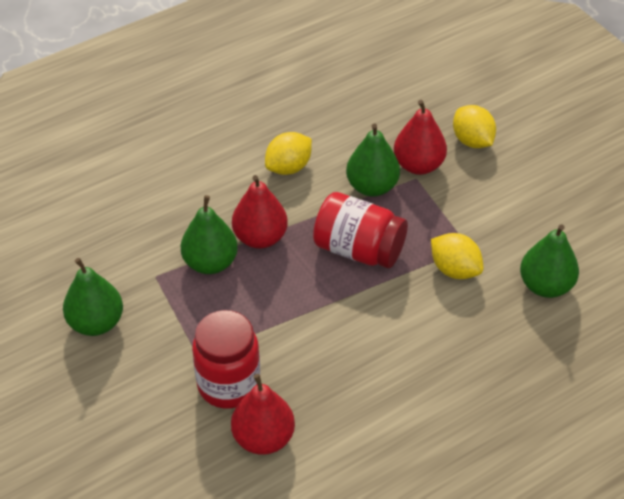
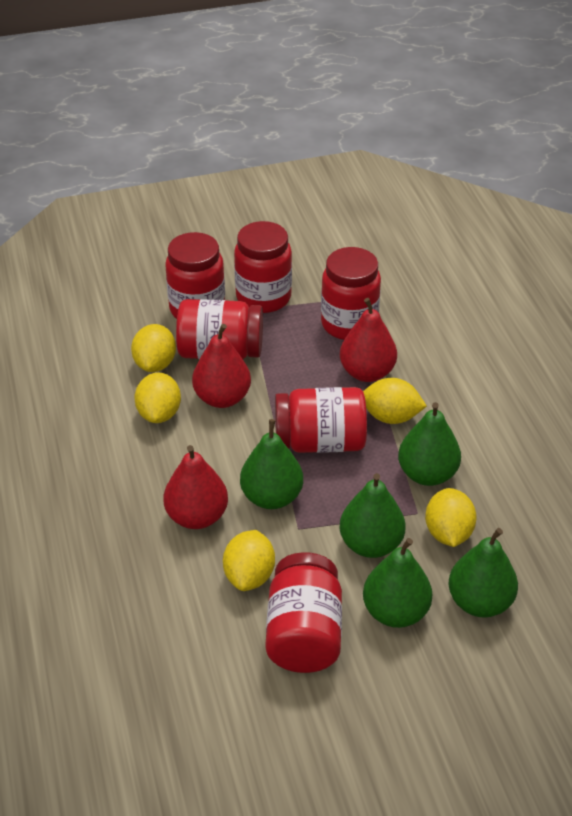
green pear: 4 -> 5
red jar: 2 -> 6
yellow lemon: 3 -> 5

